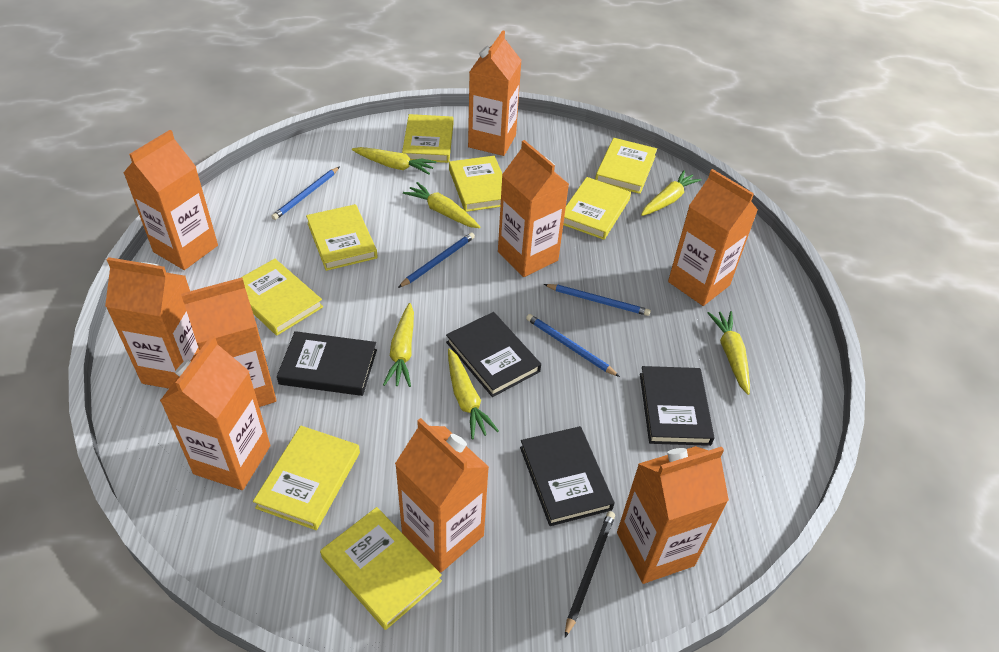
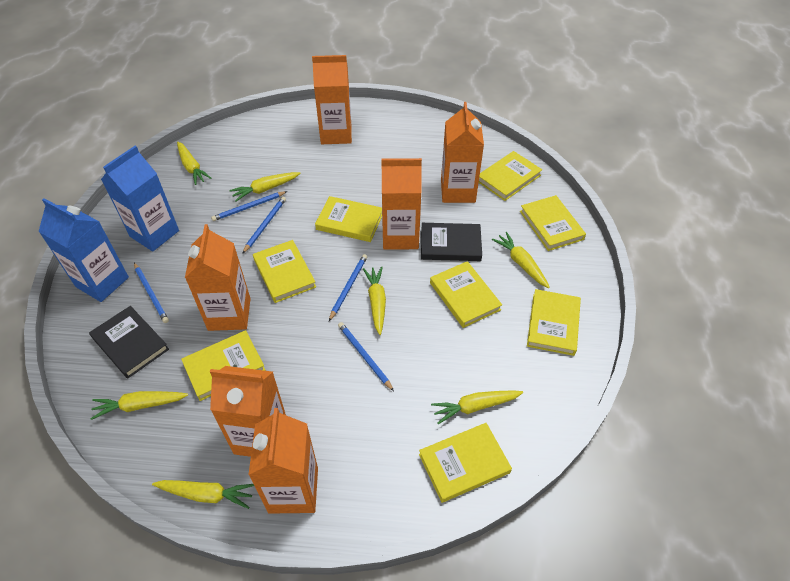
black book: 4 -> 2
black pencil: 1 -> 0
blue carton: 0 -> 2
blue pencil: 4 -> 5
orange carton: 9 -> 6
yellow carrot: 6 -> 7

